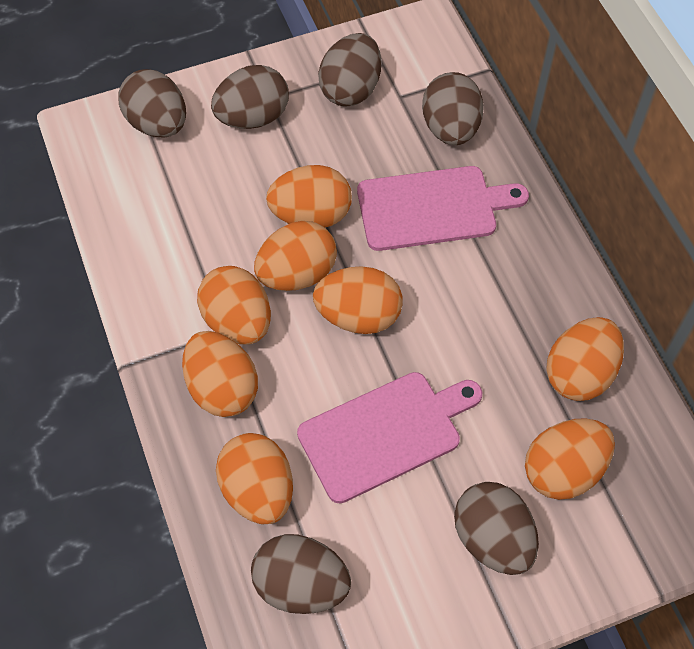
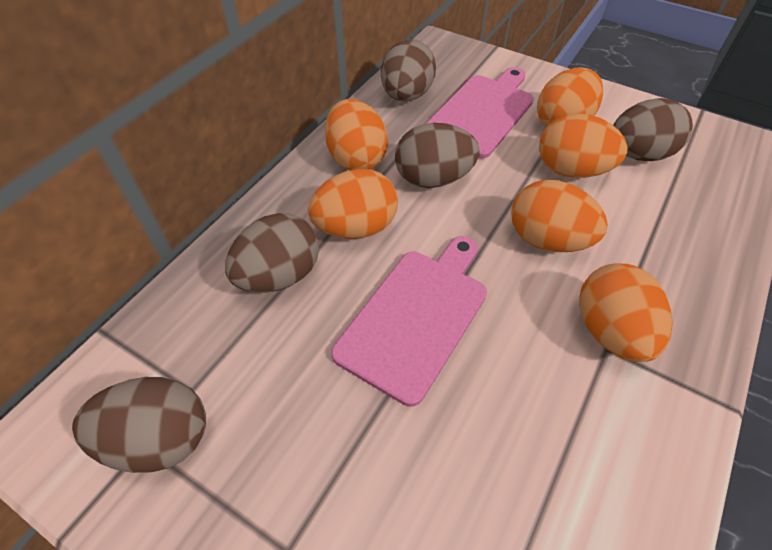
brown egg: 6 -> 5
orange egg: 8 -> 6

